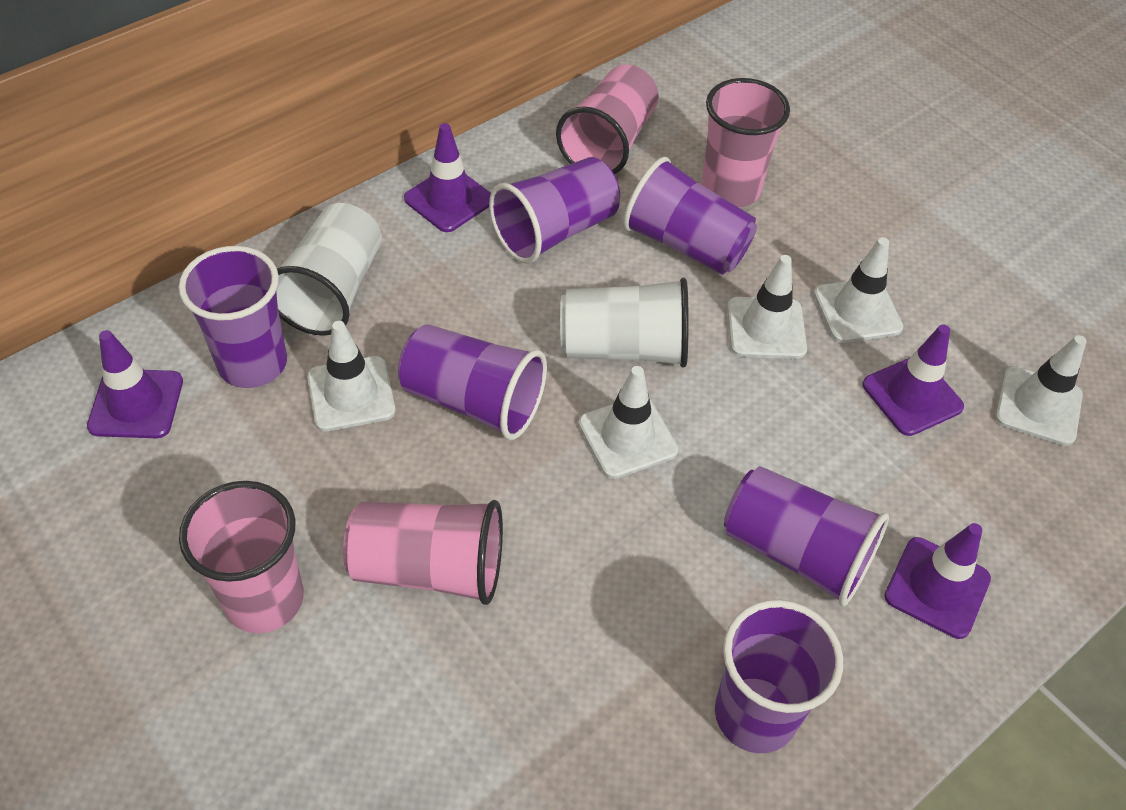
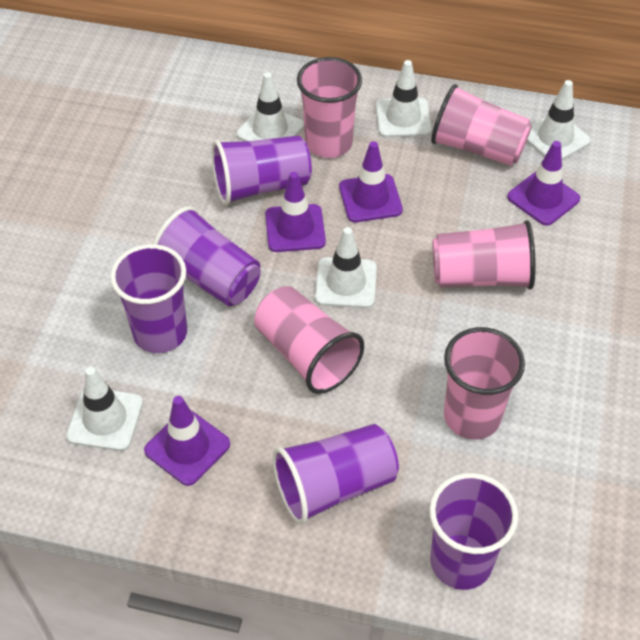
pink cup: 4 -> 5
purple cup: 6 -> 5
white cup: 2 -> 0

